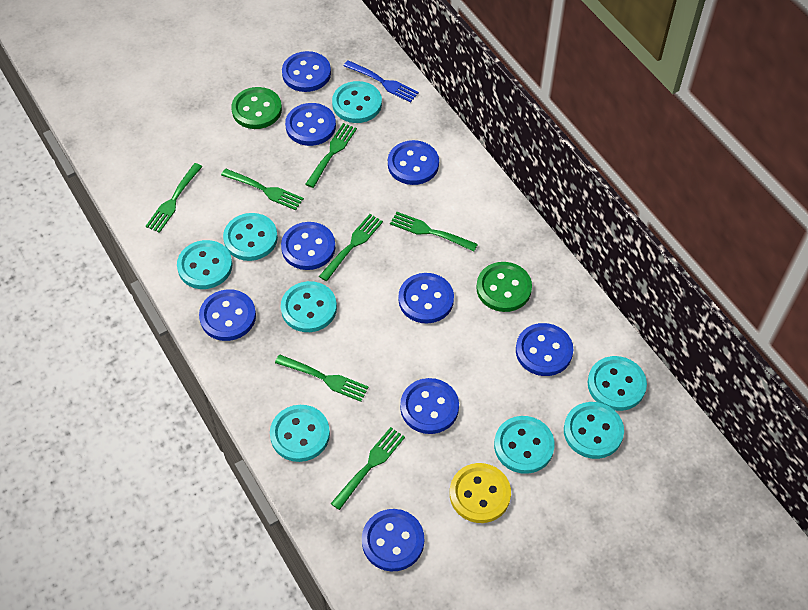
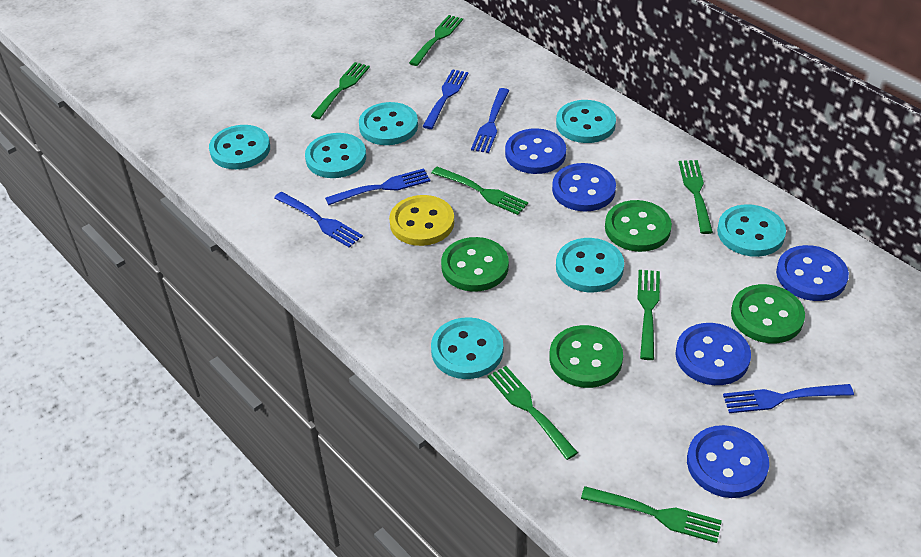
blue button: 9 -> 5
blue fork: 1 -> 5
green button: 2 -> 4
turquoise button: 8 -> 7

